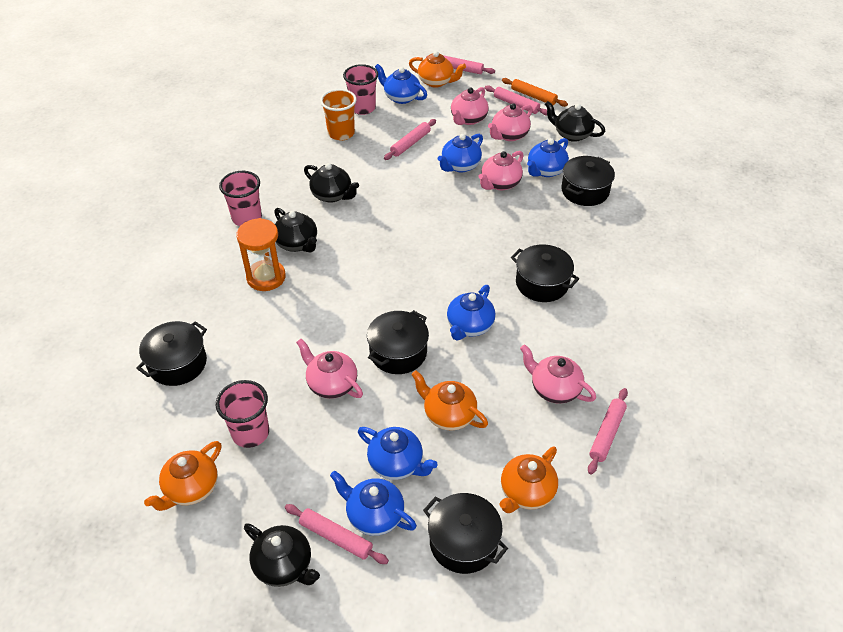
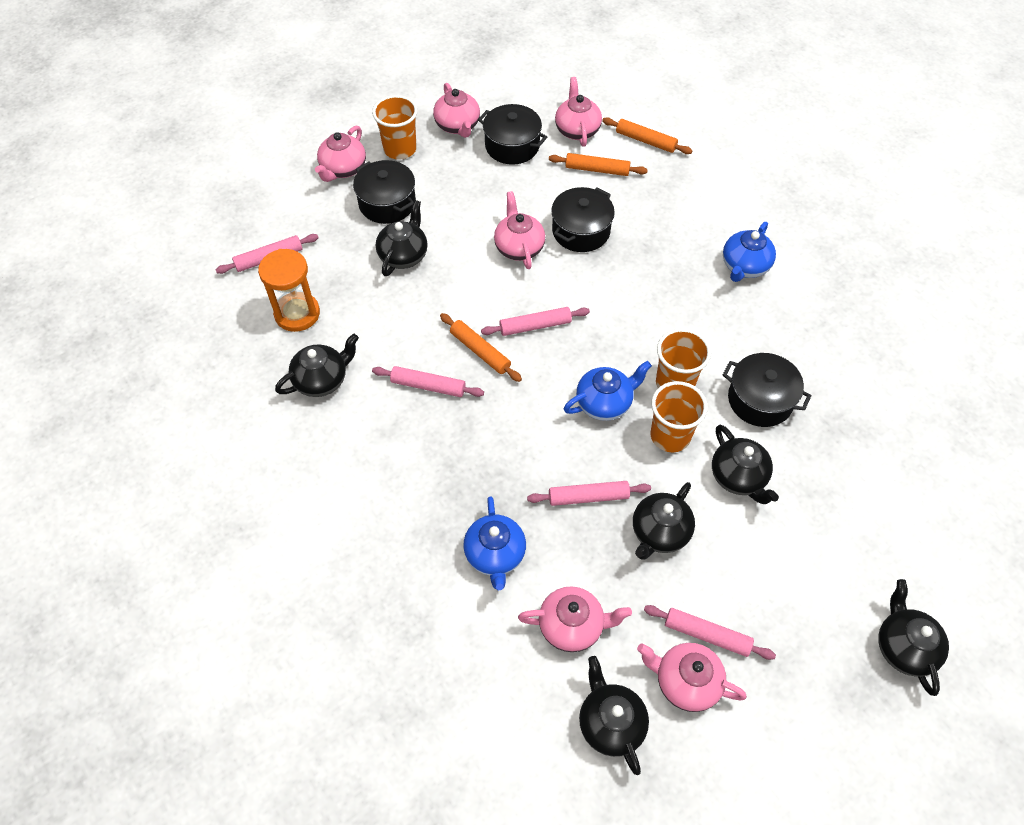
black pot: 5 -> 4
black teapot: 4 -> 6
blue teapot: 6 -> 3
orange cup: 1 -> 3
orange rolling pin: 1 -> 3
orange teapot: 4 -> 0
pink cup: 3 -> 0
pink teapot: 5 -> 6

